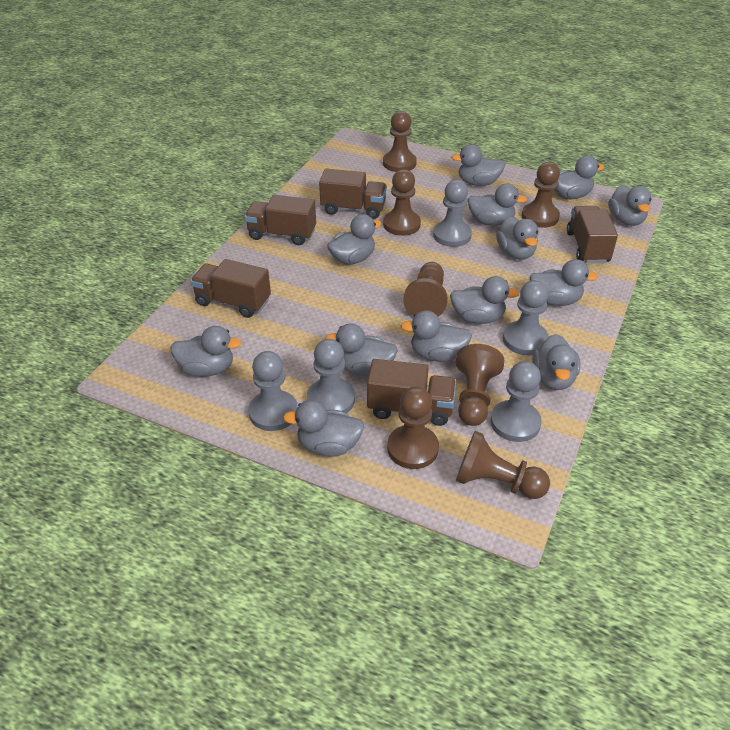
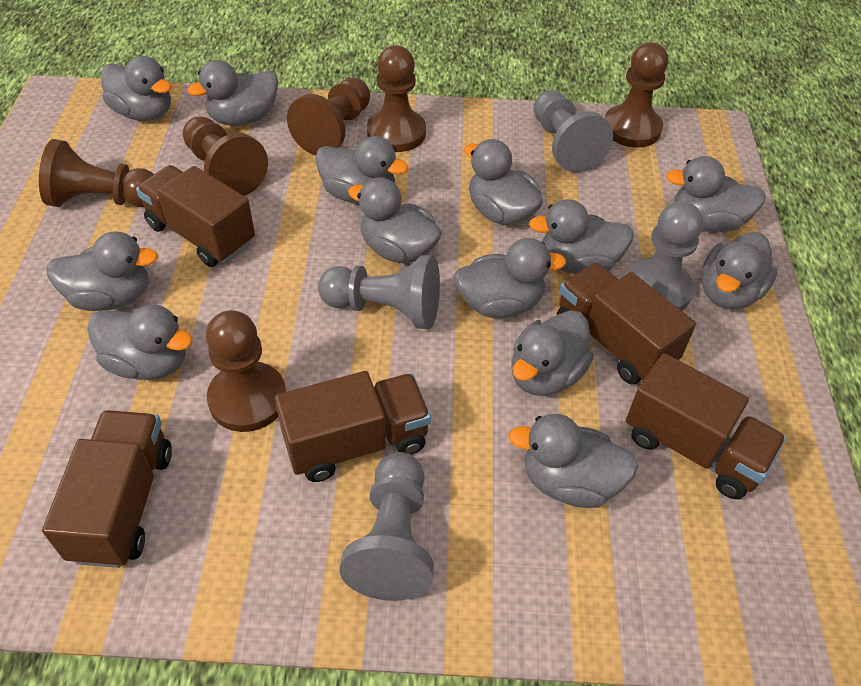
brown pawn: 7 -> 6
grey pawn: 5 -> 4

